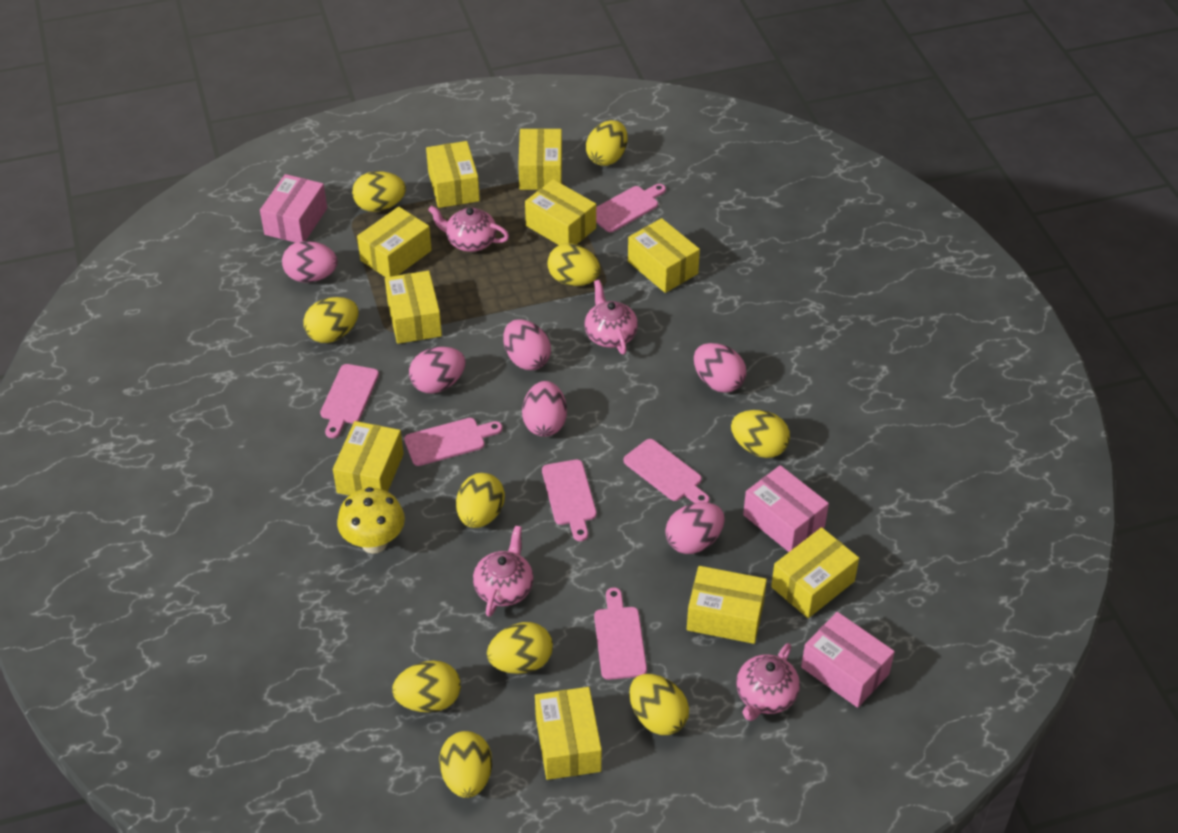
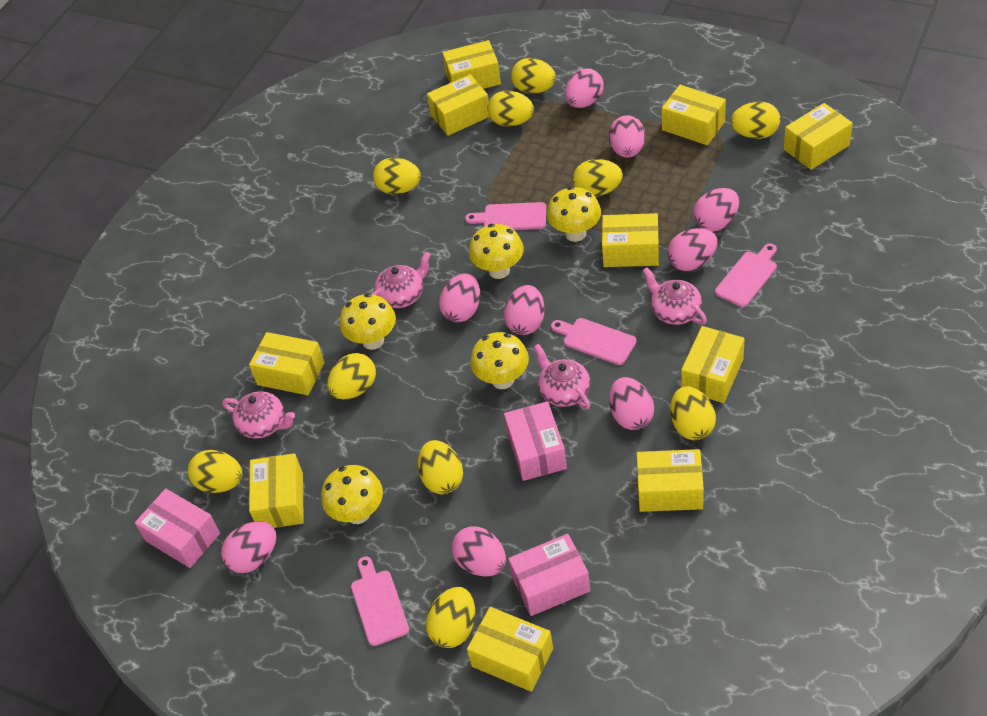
pink cutting board: 6 -> 4
pink egg: 6 -> 9
yellow mushroom: 1 -> 5

